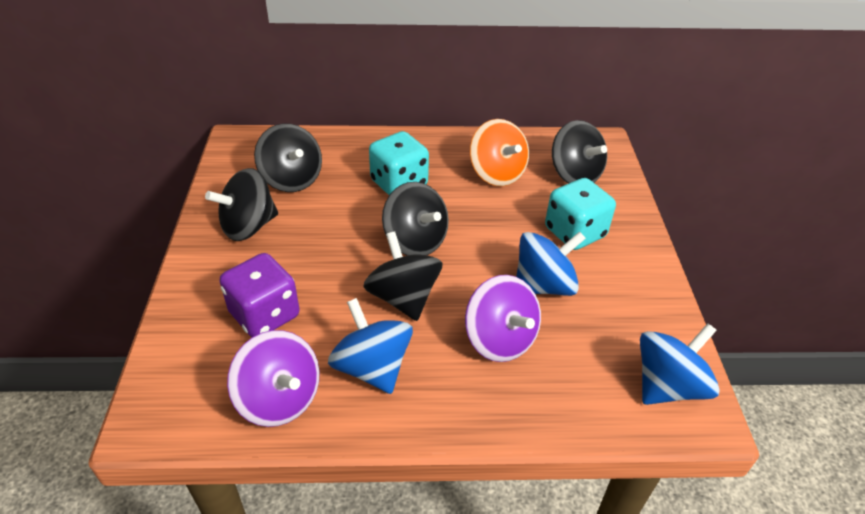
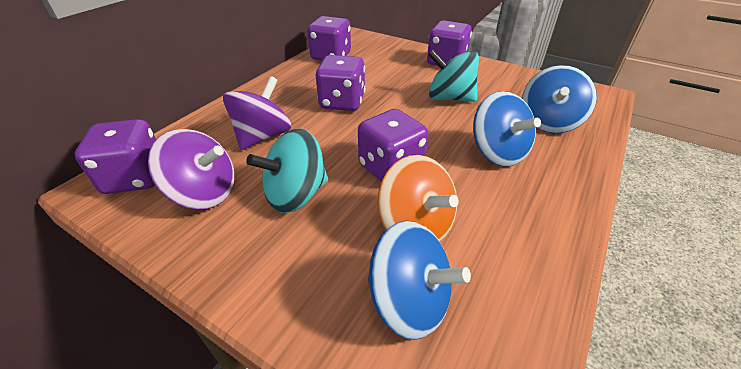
black spinning top: 5 -> 0
purple dice: 1 -> 5
turquoise dice: 2 -> 0
turquoise spinning top: 0 -> 2

